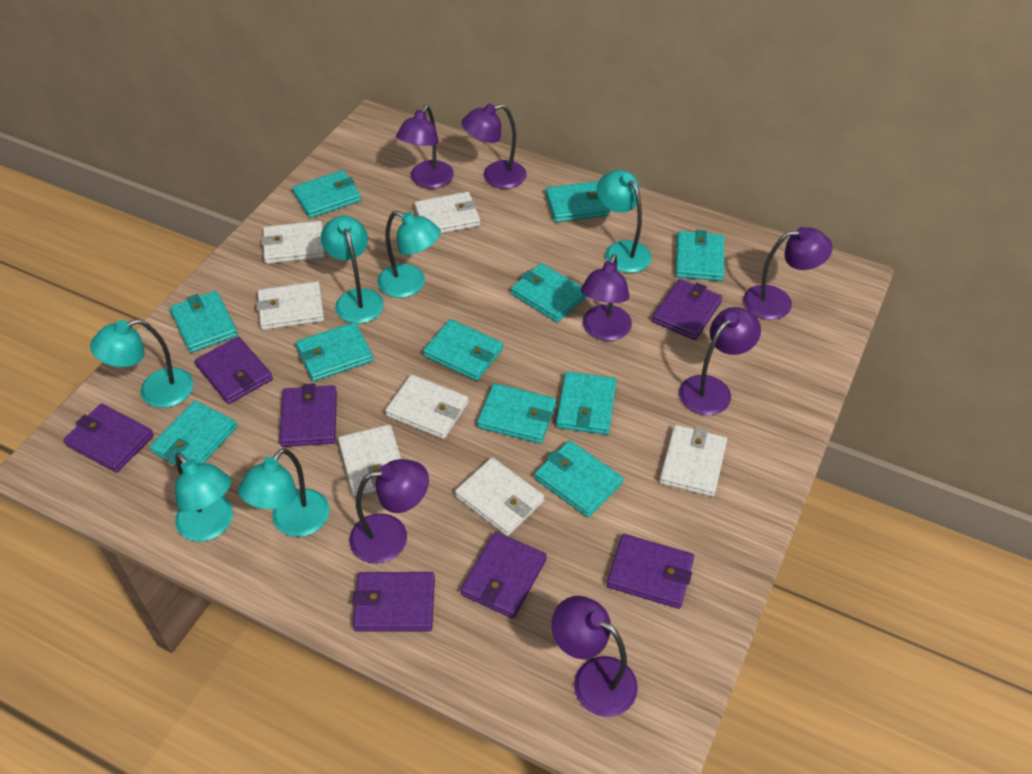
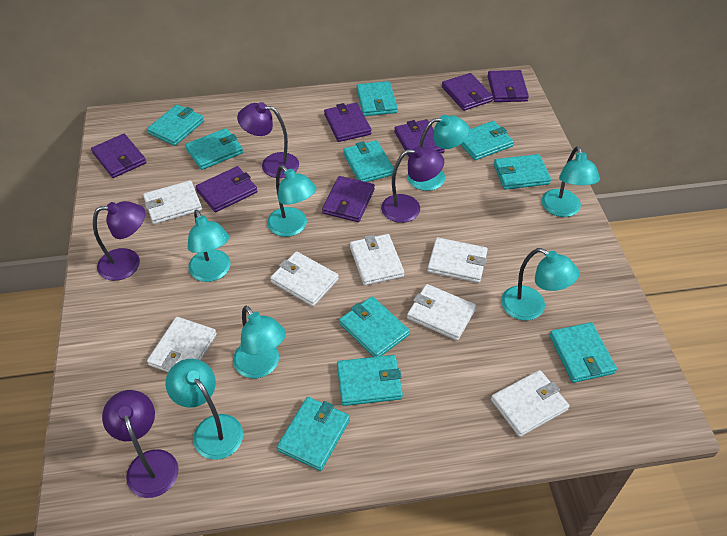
purple lamp: 7 -> 4
turquoise lamp: 6 -> 7
turquoise wallet: 11 -> 10

